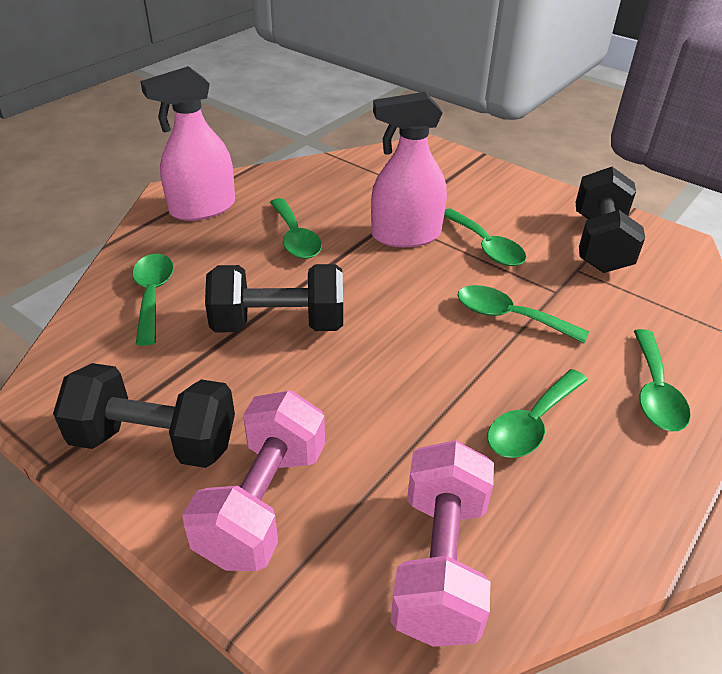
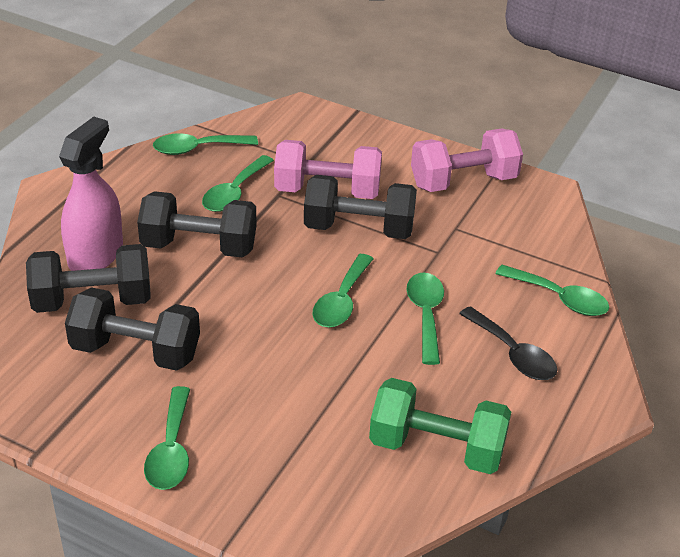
black dumbbell: 3 -> 4
black spoon: 0 -> 1
green dumbbell: 0 -> 1
pink spray bottle: 2 -> 1

